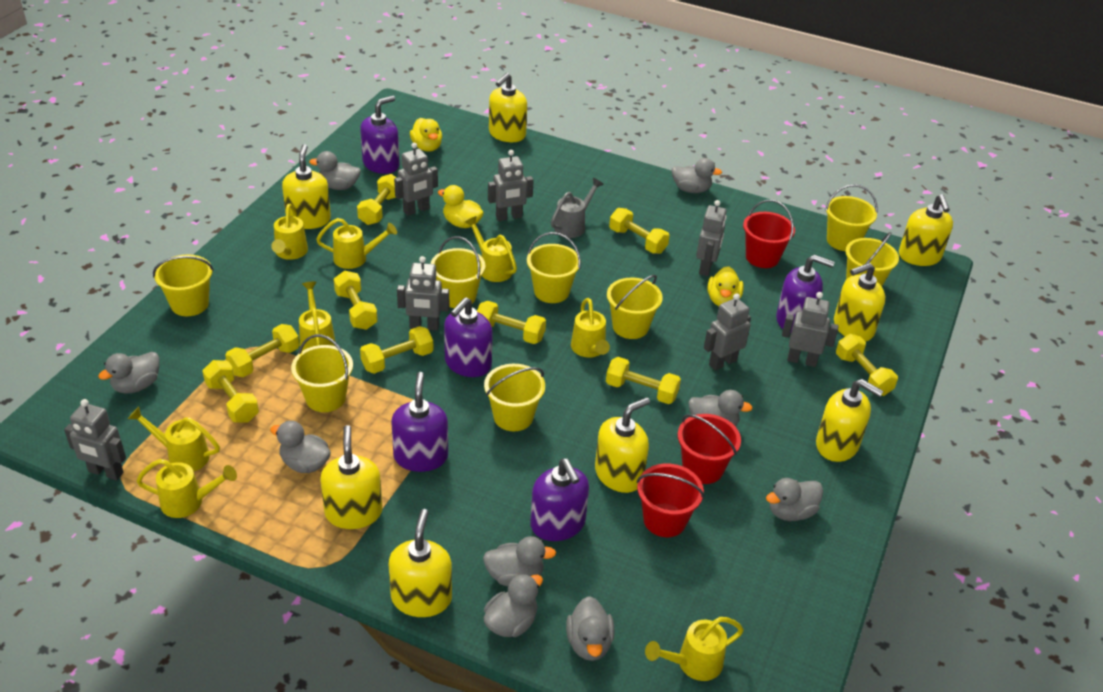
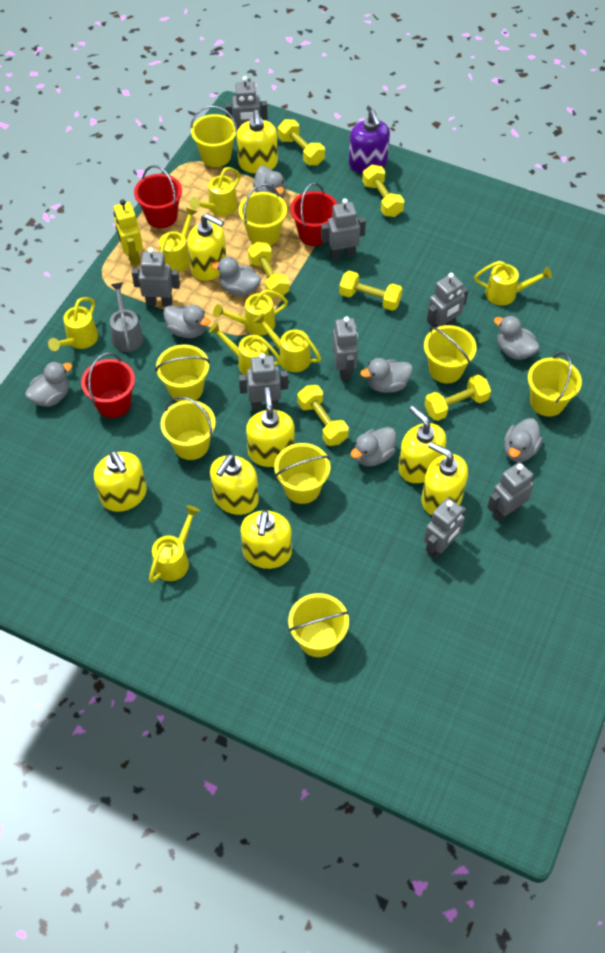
grey duck: 9 -> 8
grey robot: 7 -> 8
purple soap dispenser: 5 -> 1
yellow duck: 3 -> 0
yellow dumbbell: 9 -> 6
yellow robot: 0 -> 1

